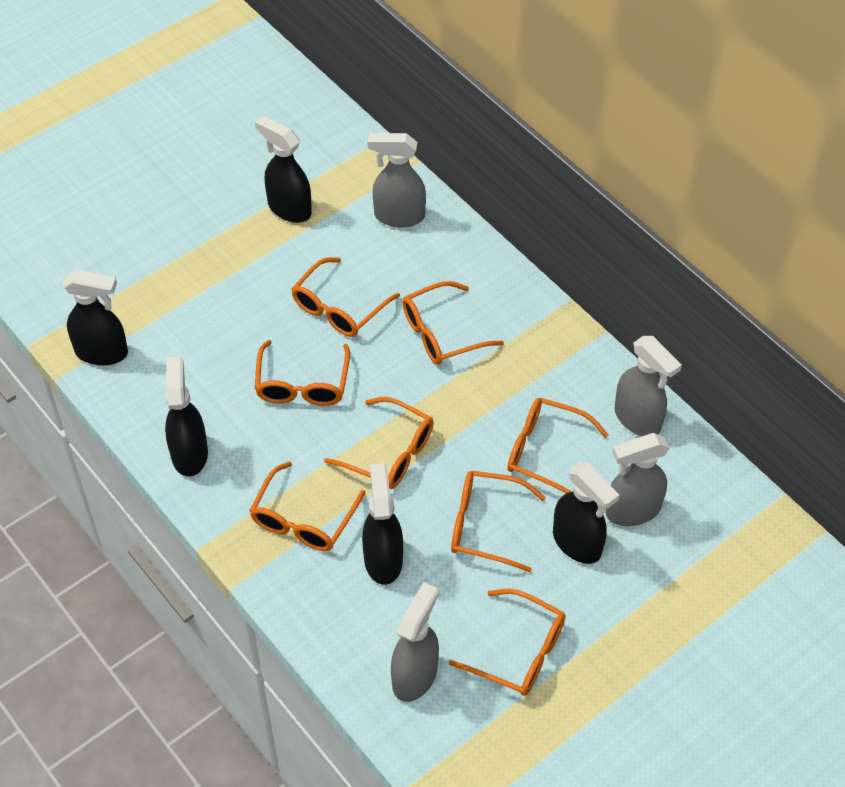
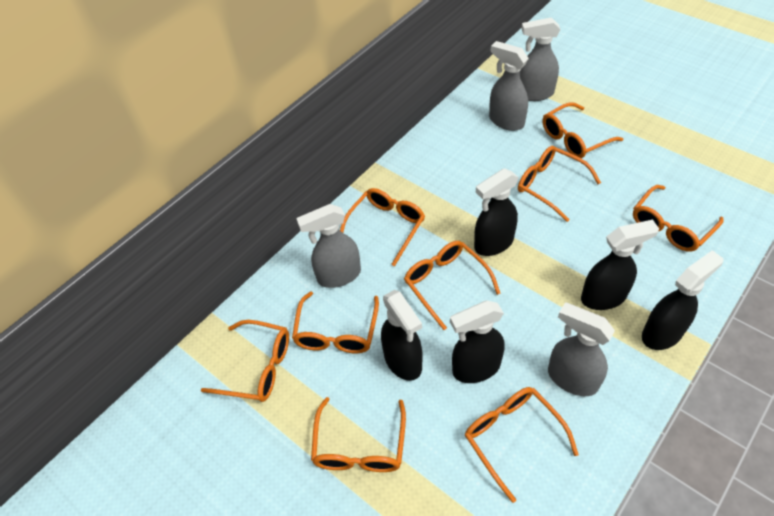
orange glasses: 8 -> 9

